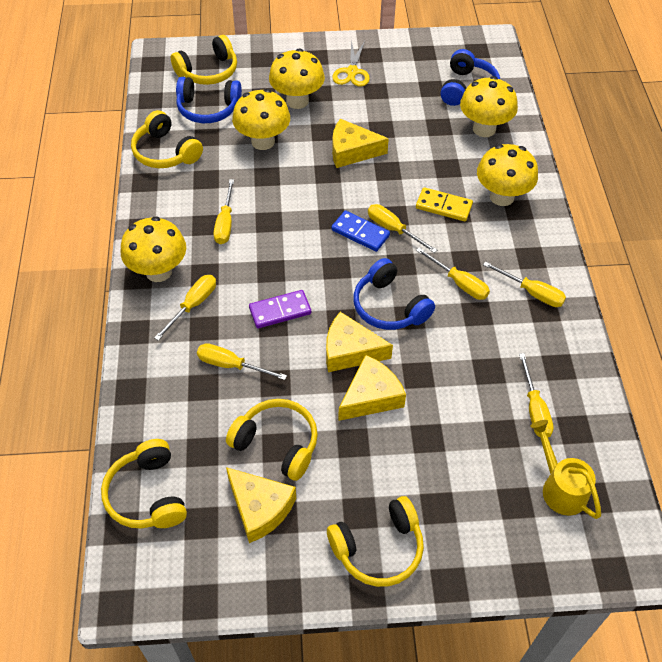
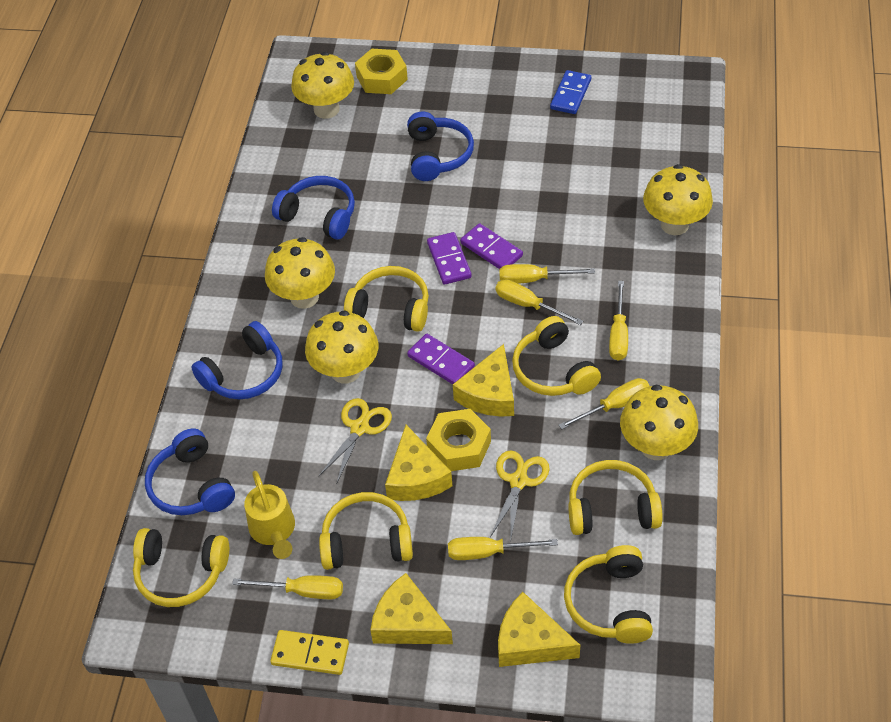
blue headphones: 3 -> 4
purple domino: 1 -> 3
yellow headphones: 5 -> 6
yellow nut: 0 -> 2
yellow scissors: 1 -> 2
yellow screwdriver: 7 -> 6

